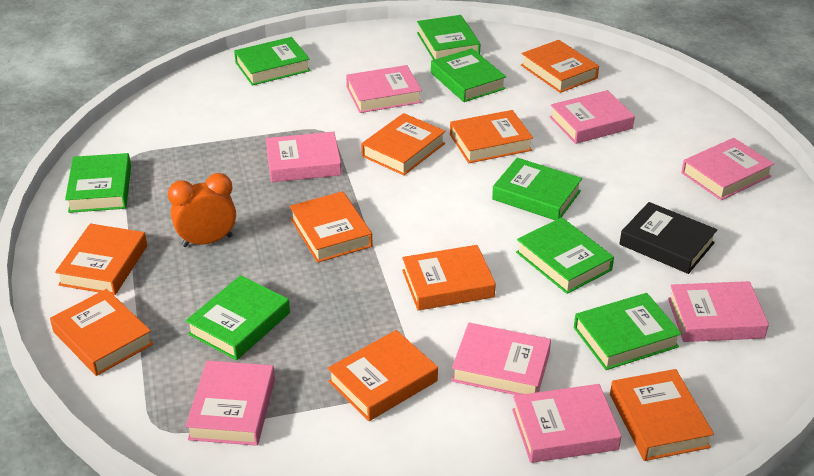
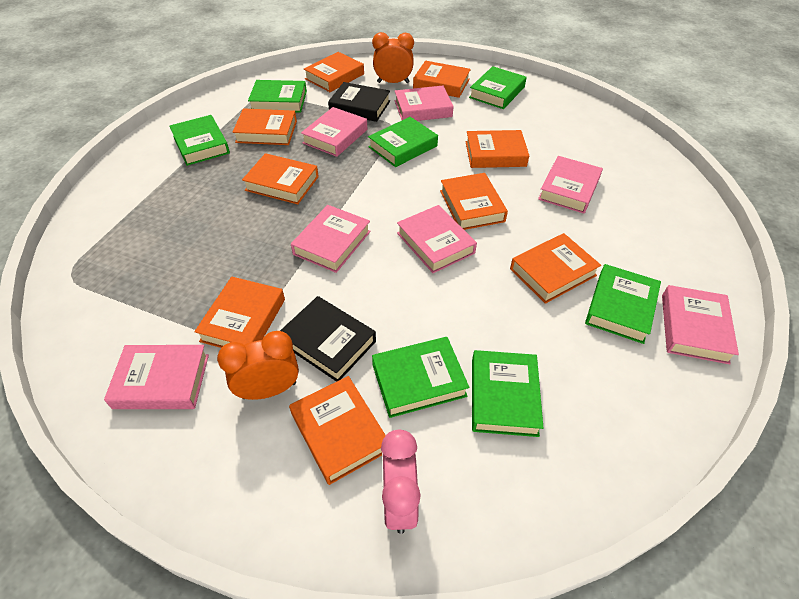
black book: 1 -> 2
green book: 8 -> 7
orange clock: 1 -> 2
pink book: 8 -> 7
pink clock: 0 -> 1

